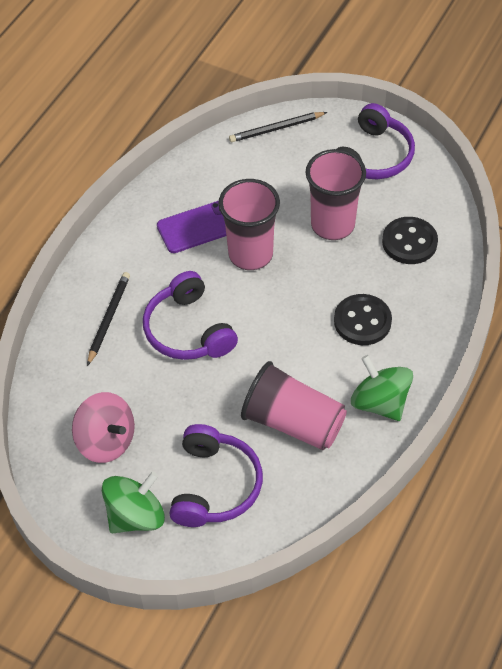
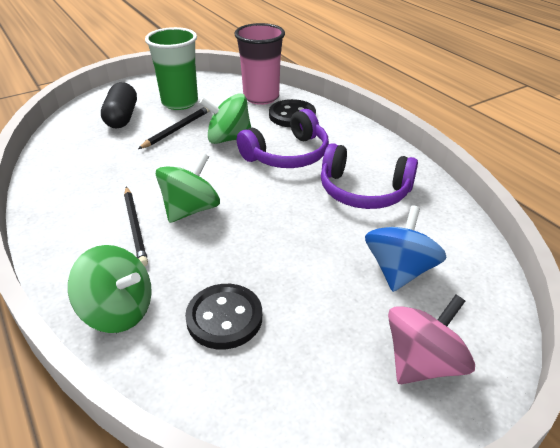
black capsule: 0 -> 1
blue spinning top: 0 -> 1
green cup: 0 -> 1
green spinning top: 2 -> 3
pink cup: 3 -> 1
purple headphones: 3 -> 2
purple phone: 1 -> 0

